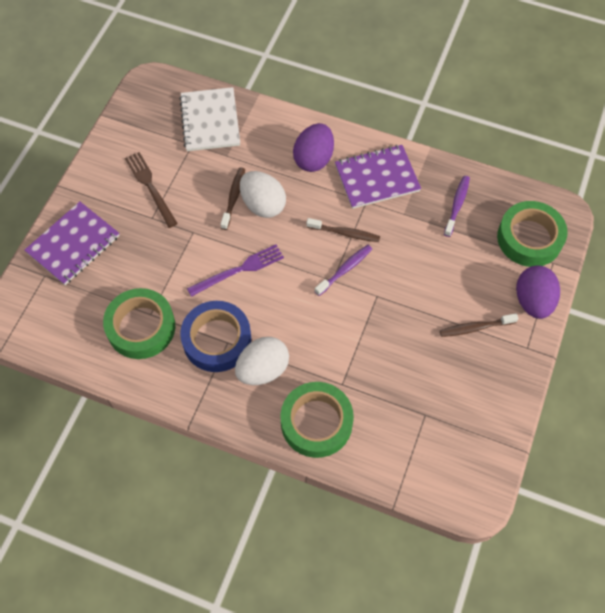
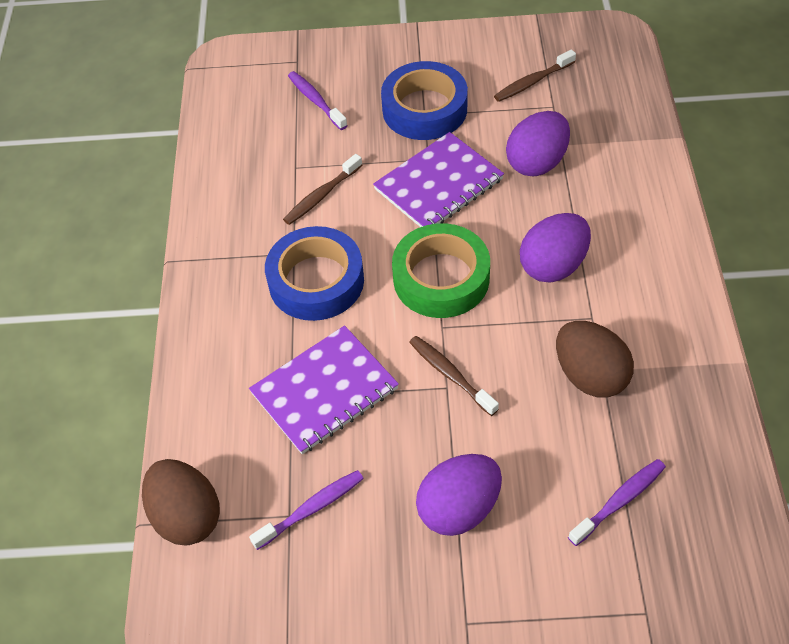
blue tape: 1 -> 2
brown egg: 0 -> 2
brown fork: 1 -> 0
green tape: 3 -> 1
purple egg: 2 -> 3
purple fork: 1 -> 0
purple toothbrush: 2 -> 3
white egg: 2 -> 0
white notebook: 1 -> 0

